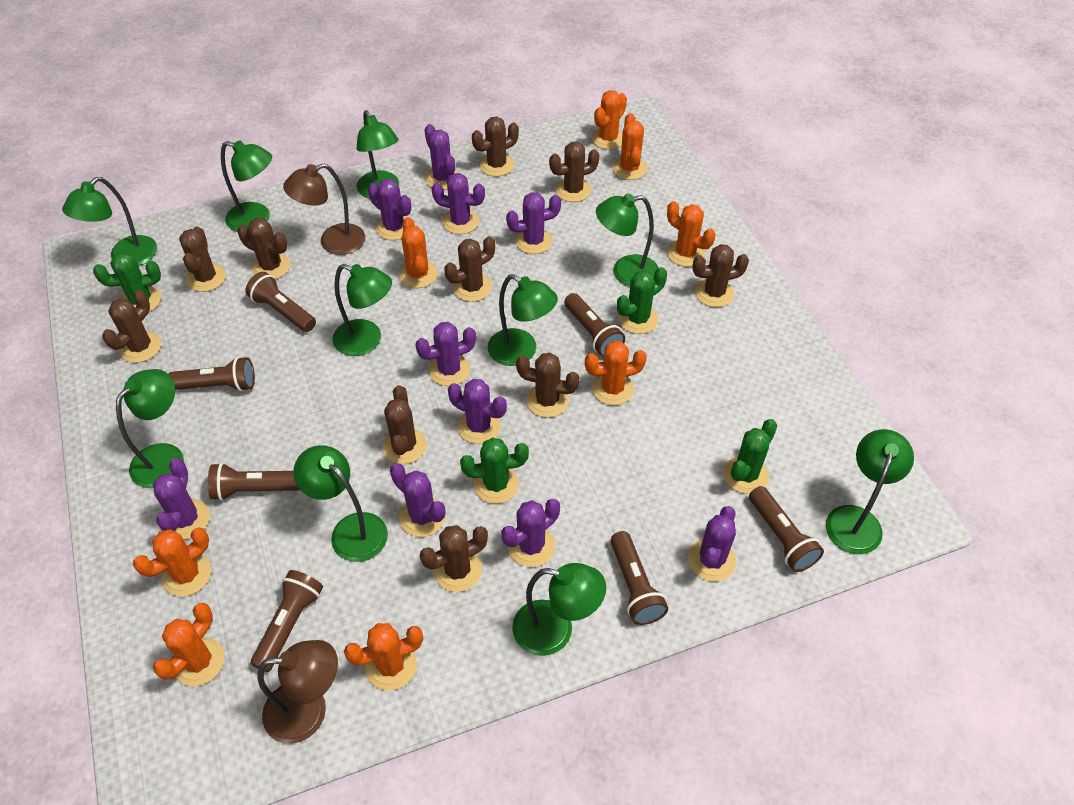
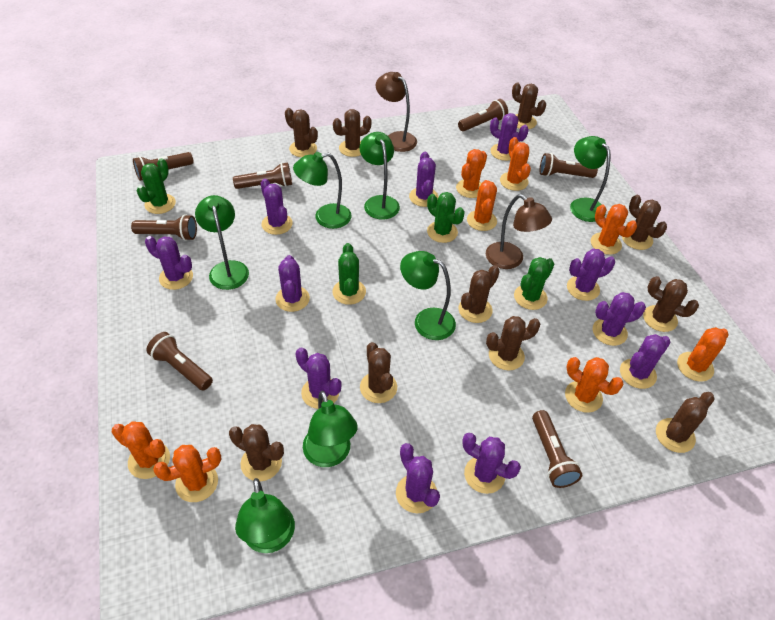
green lamp: 10 -> 7
purple cactus: 10 -> 11

